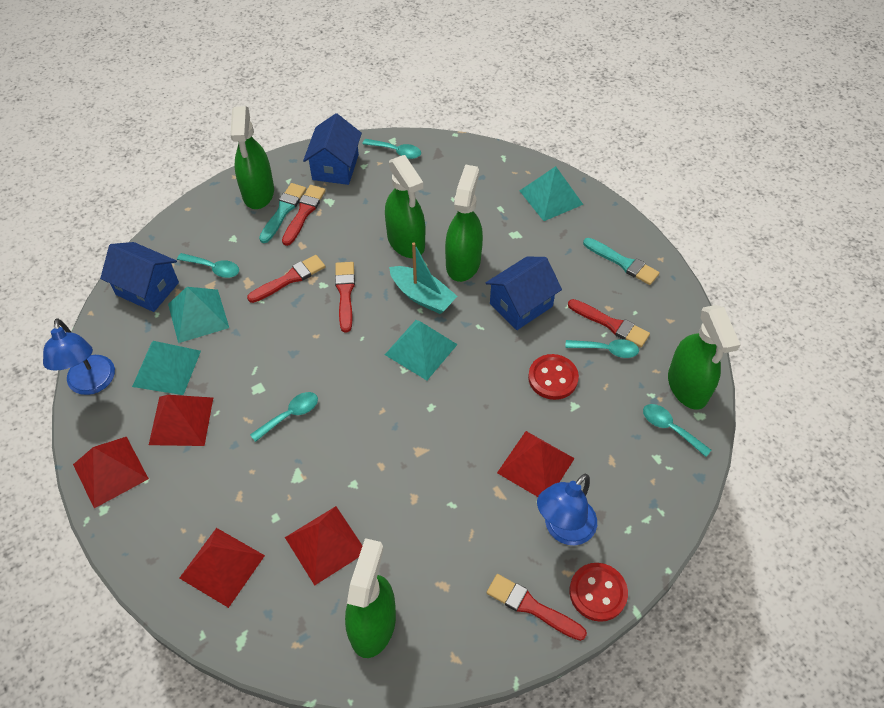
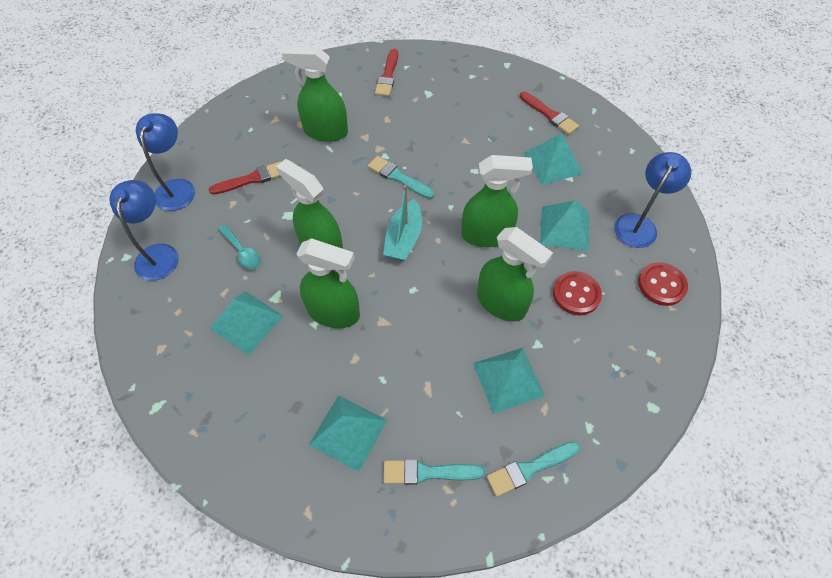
blue house: 3 -> 0
blue lamp: 2 -> 3
red brush: 5 -> 3
red pyramid: 5 -> 0
turquoise brush: 2 -> 3
turquoise pyramid: 4 -> 5
turquoise spoon: 5 -> 1

